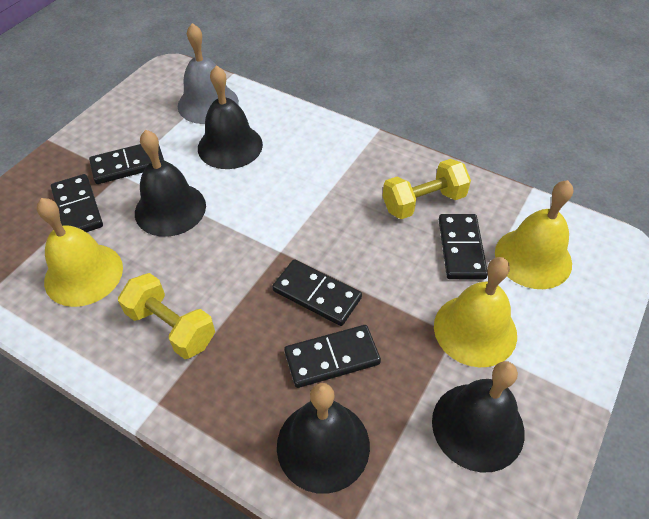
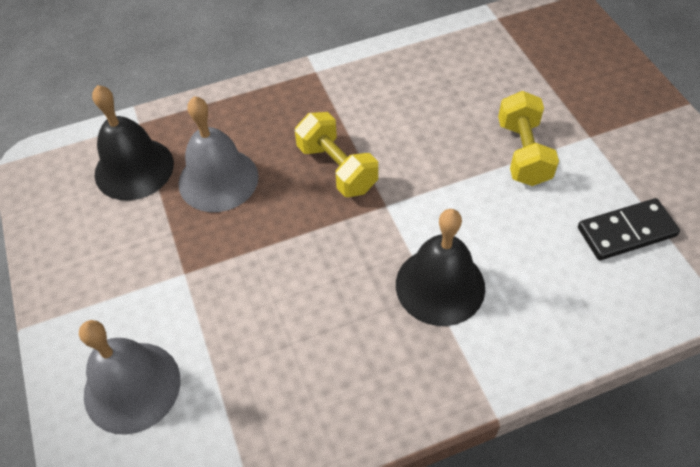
black bell: 4 -> 2
black domino: 5 -> 1
grey bell: 1 -> 2
yellow bell: 3 -> 0

